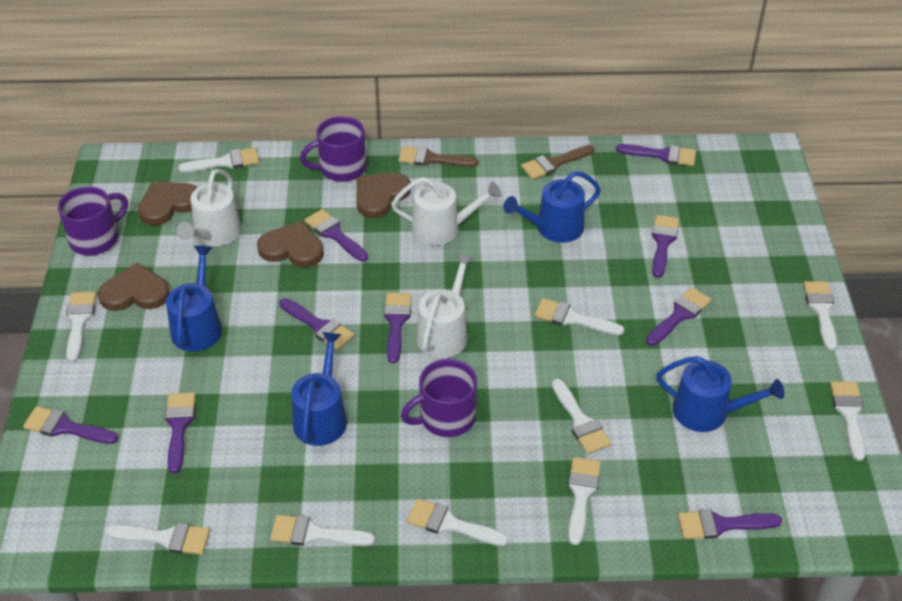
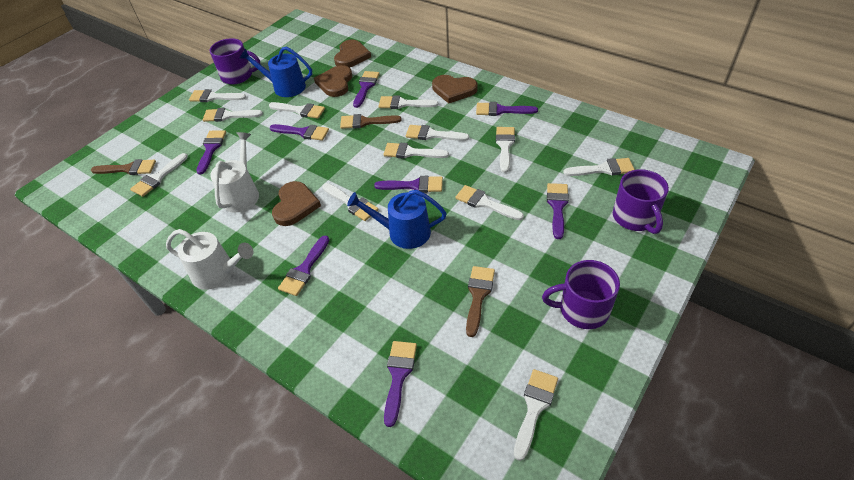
blue watering can: 4 -> 2
brown brush: 2 -> 3
purple brush: 9 -> 8
white brush: 10 -> 12
white watering can: 3 -> 2

